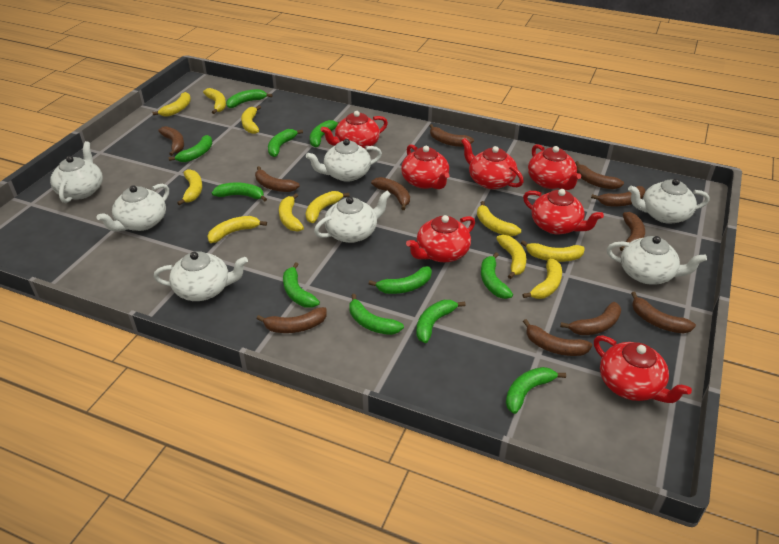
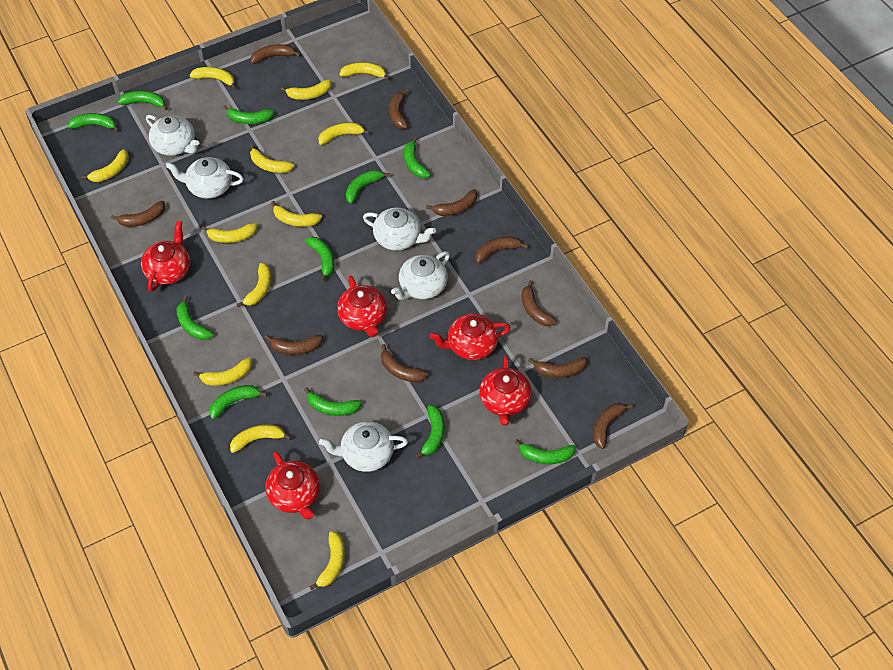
brown banana: 11 -> 10
red teapot: 7 -> 5
white teapot: 7 -> 5
yellow banana: 11 -> 12

